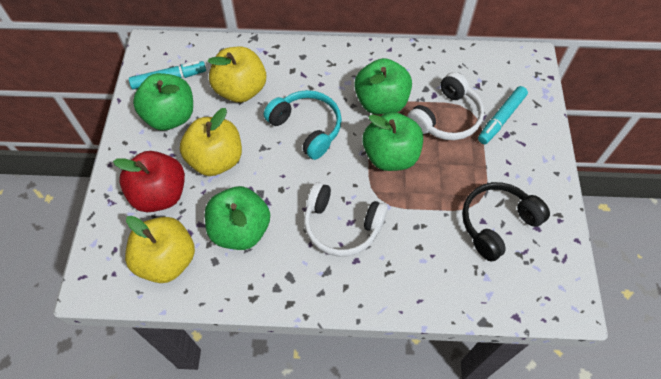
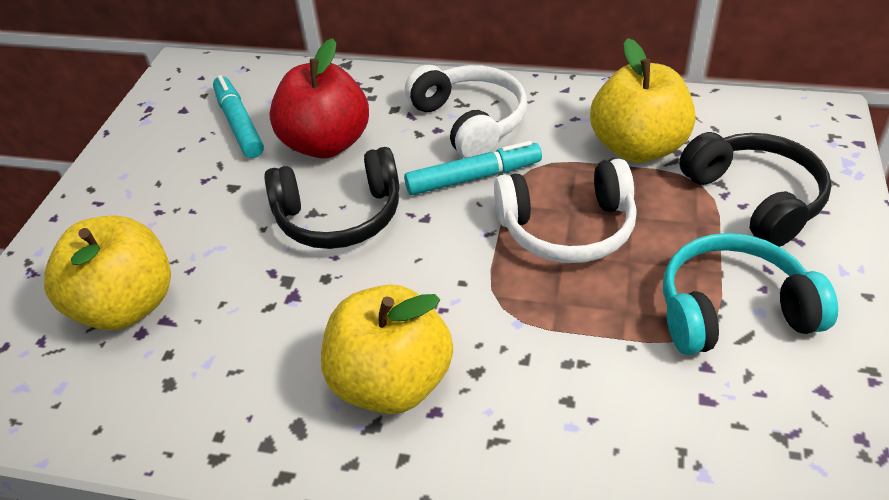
black headphones: 1 -> 2
green apple: 4 -> 0

